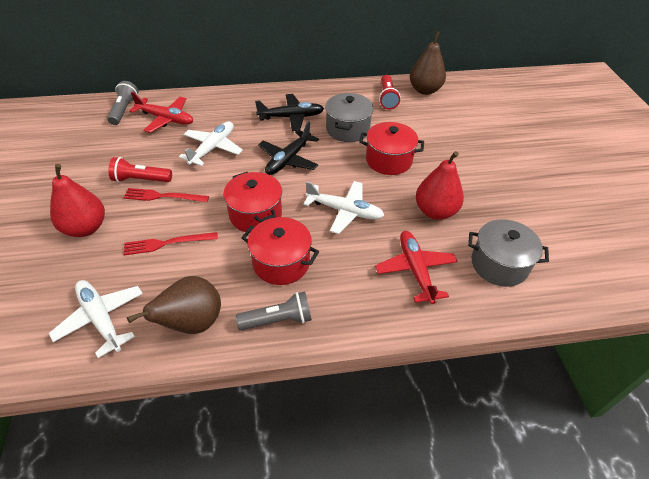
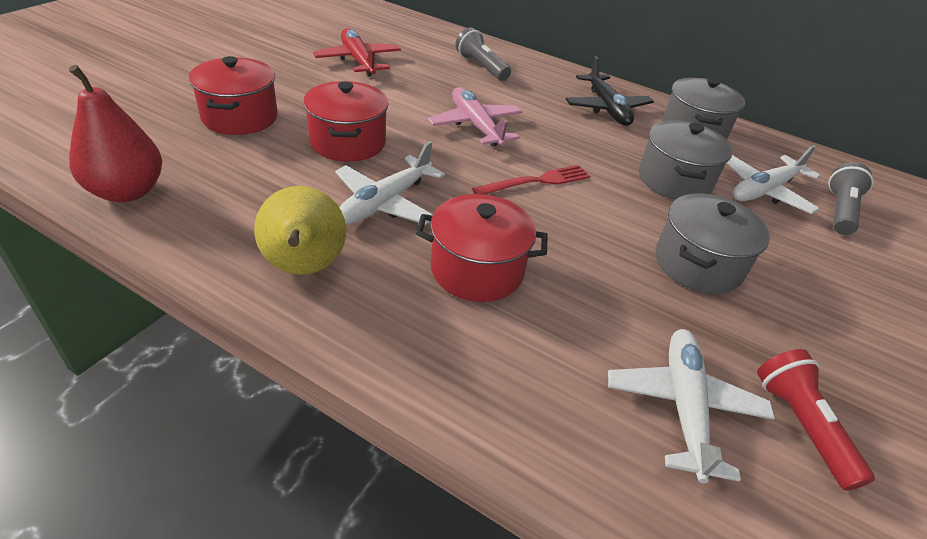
black plane: 2 -> 1
brown pear: 2 -> 0
grey pot: 2 -> 3
pink plane: 0 -> 1
red flashlight: 2 -> 1
red fork: 2 -> 1
red pear: 2 -> 1
red plane: 2 -> 1
yellow pear: 0 -> 1

